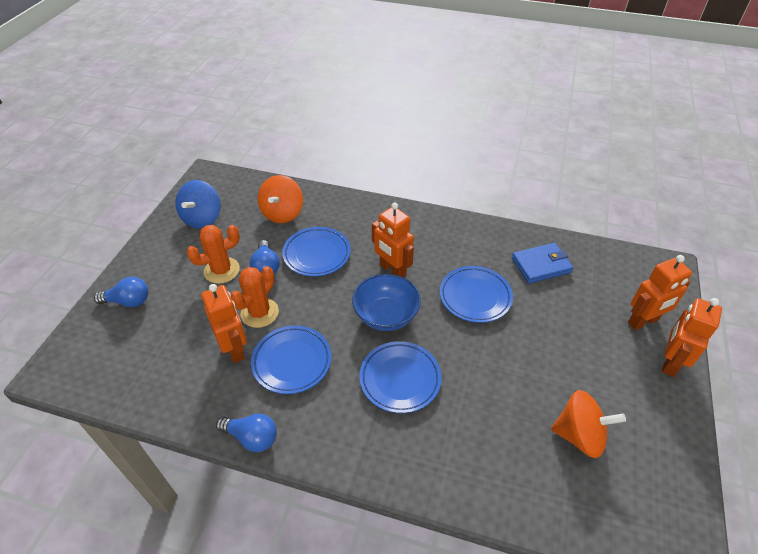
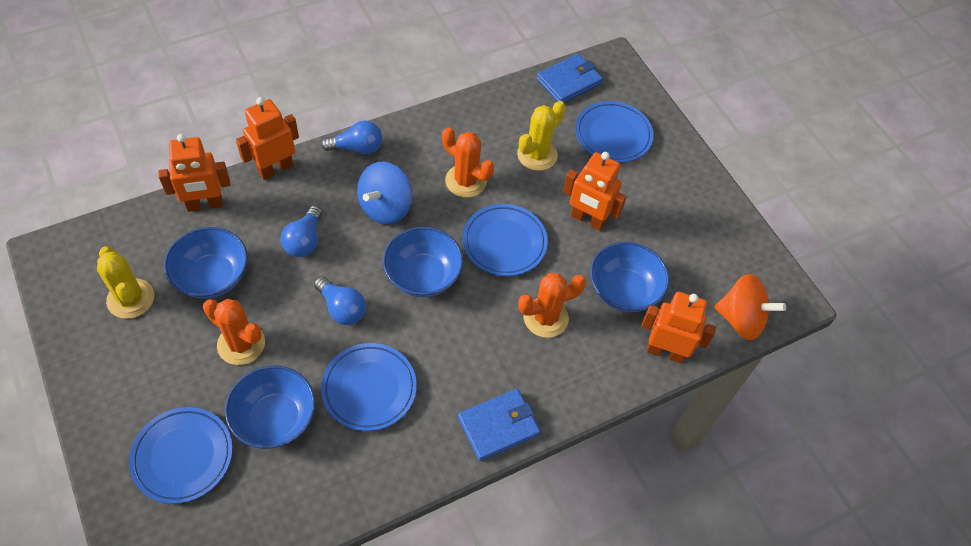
blue bowl: 1 -> 4
blue wallet: 1 -> 2
orange cactus: 2 -> 3
orange spinning top: 2 -> 1
yellow cactus: 0 -> 2

